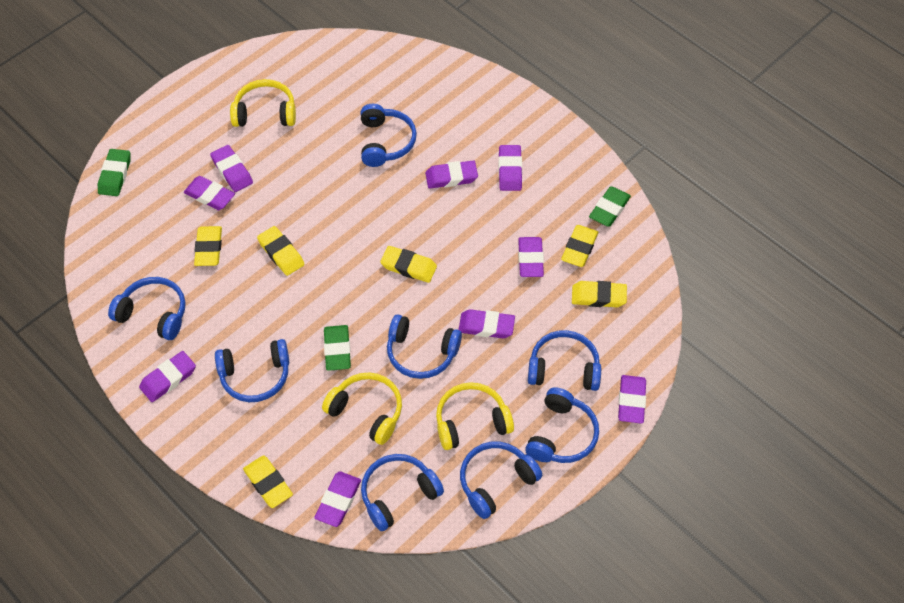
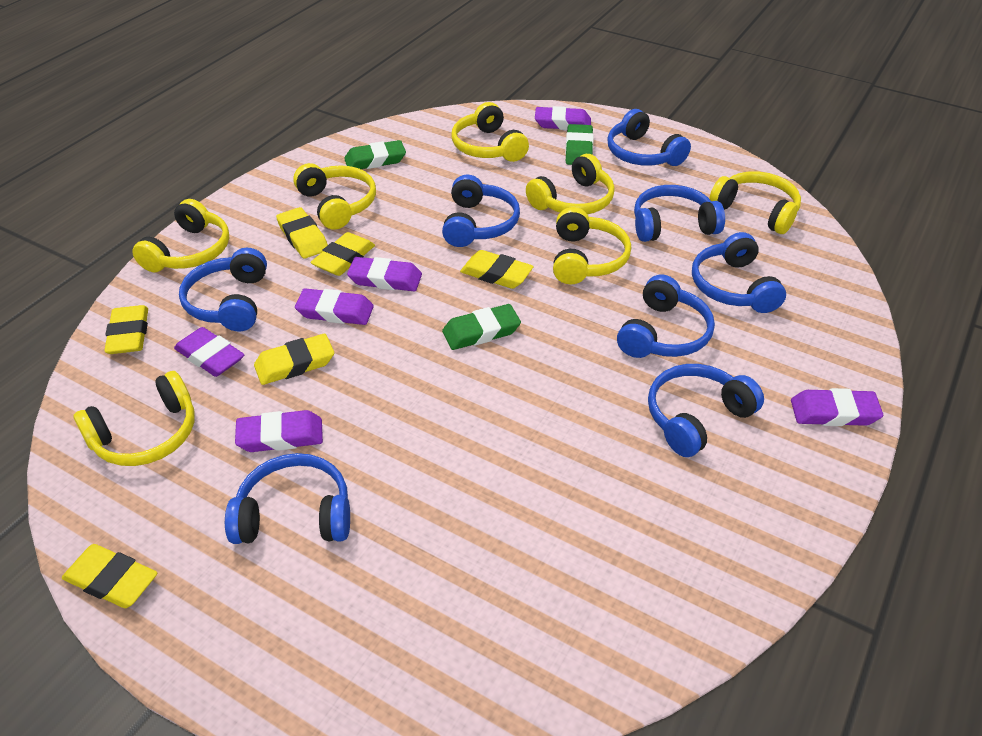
purple eraser: 9 -> 6
yellow headphones: 3 -> 7

